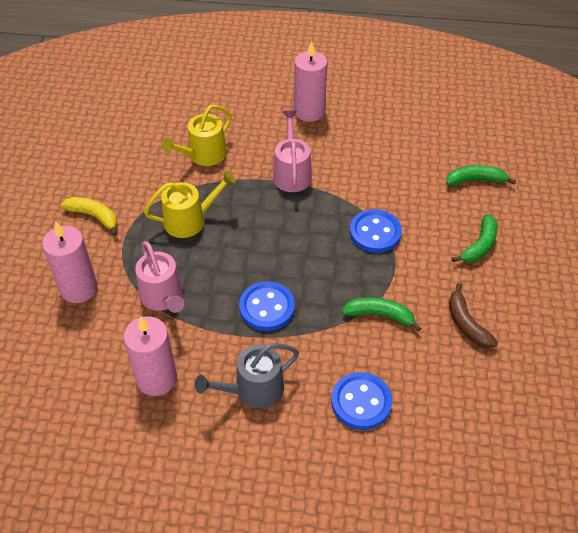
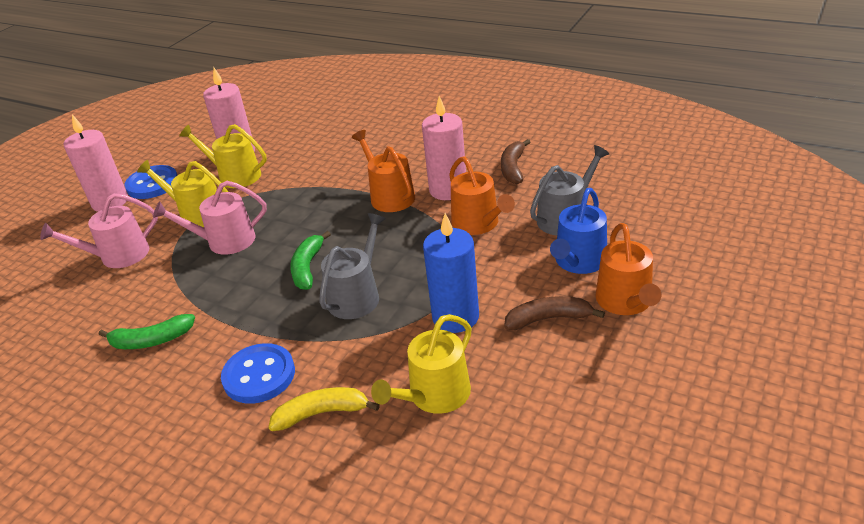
blue button: 3 -> 2
blue candle: 0 -> 1
blue watering can: 0 -> 1
brown banana: 1 -> 2
green banana: 3 -> 2
grey watering can: 1 -> 2
orange watering can: 0 -> 3
yellow watering can: 2 -> 3

